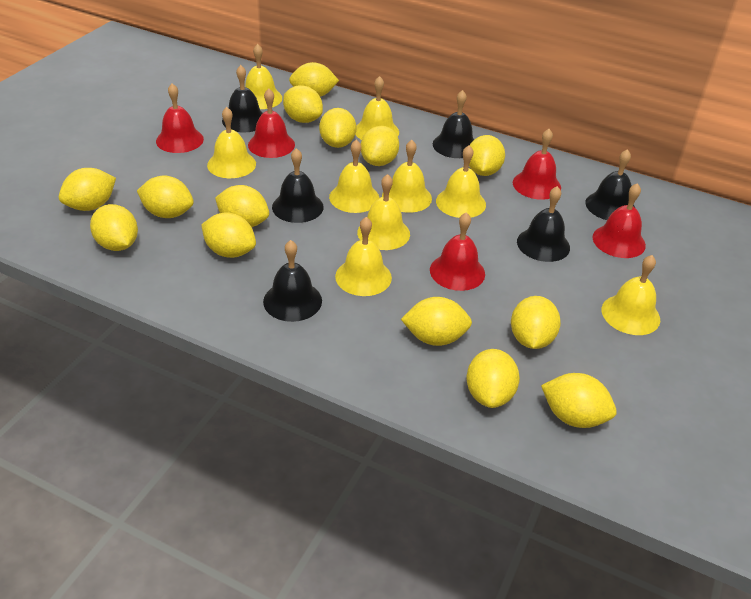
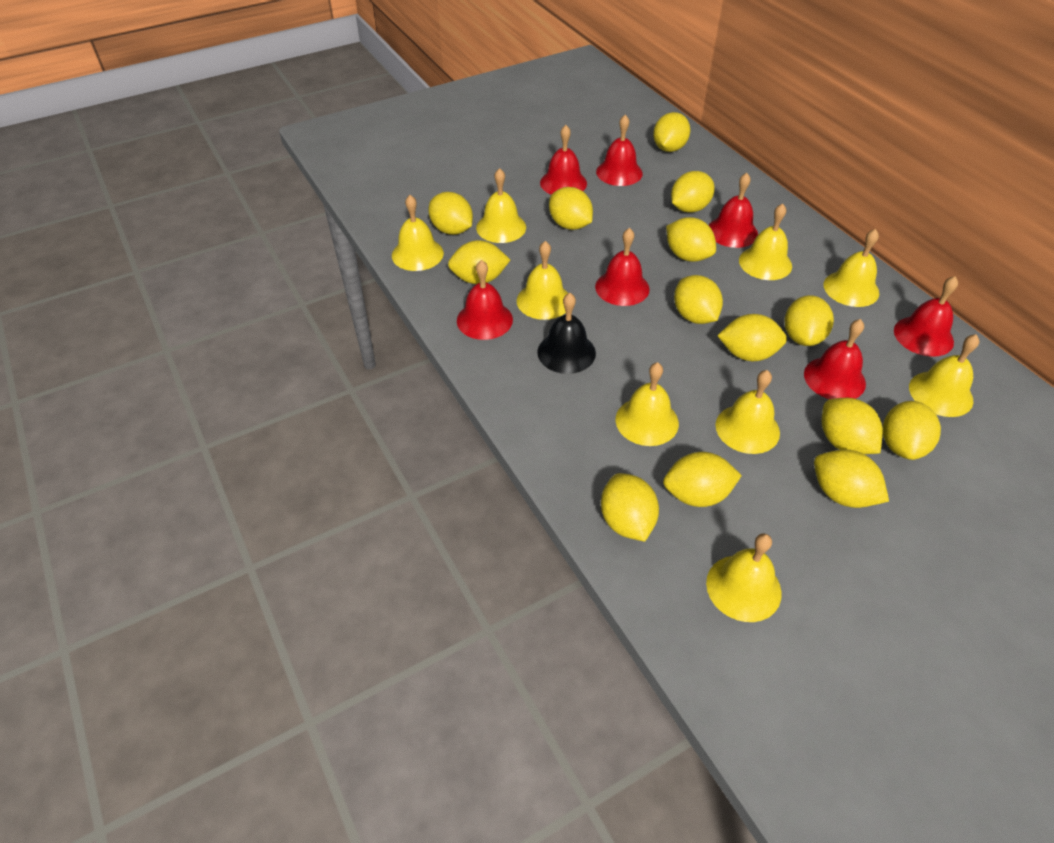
black bell: 6 -> 1
red bell: 5 -> 7

